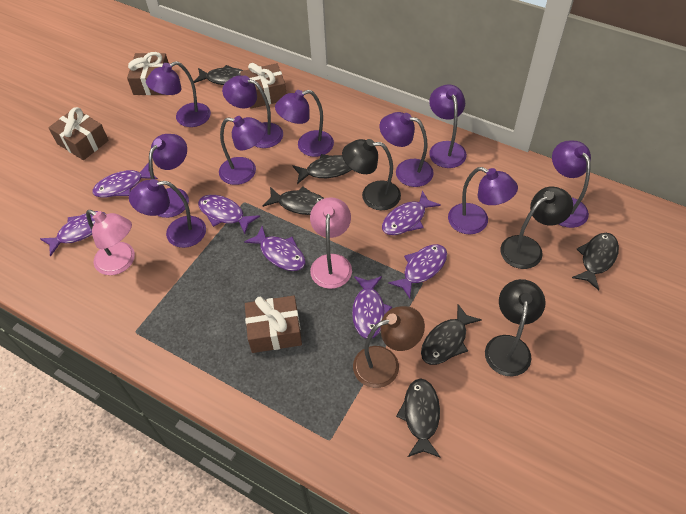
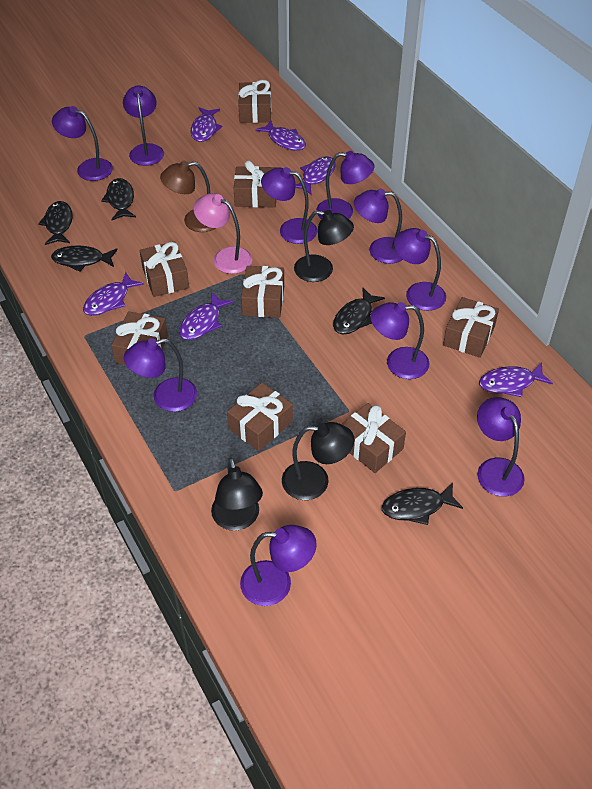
black fish: 6 -> 5
brown gift: 4 -> 8
pink lamp: 2 -> 1
purple fish: 7 -> 6

